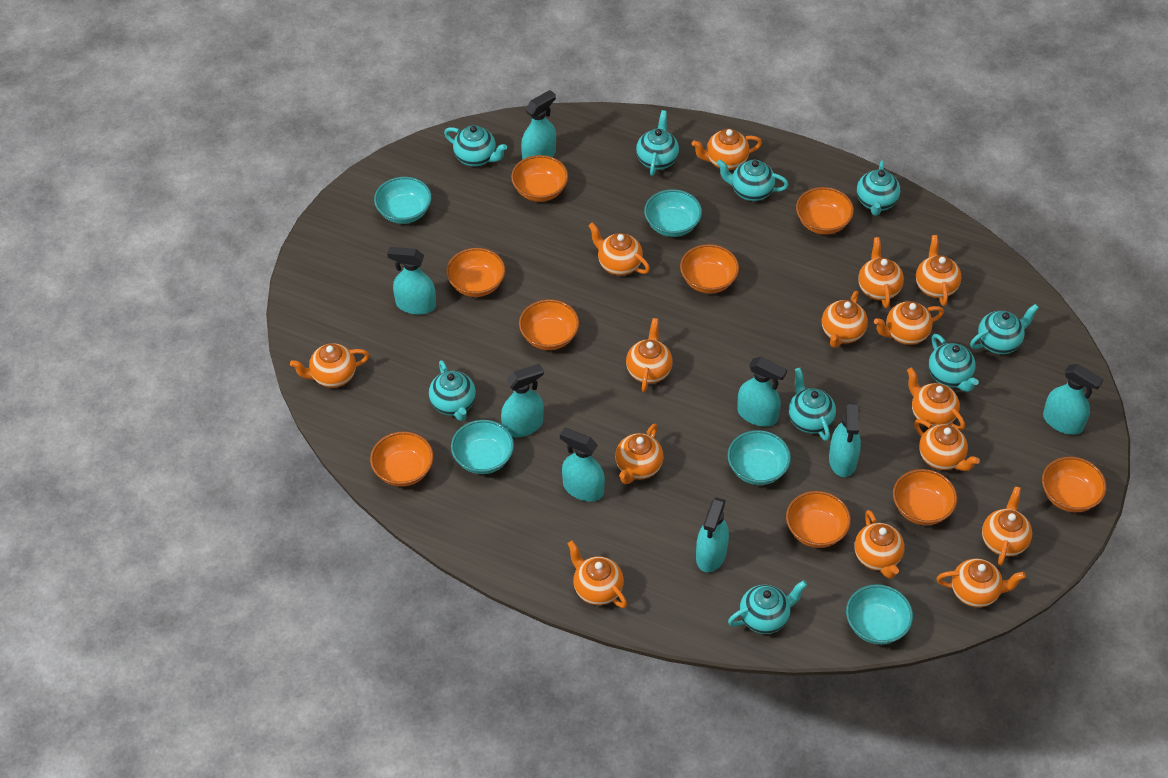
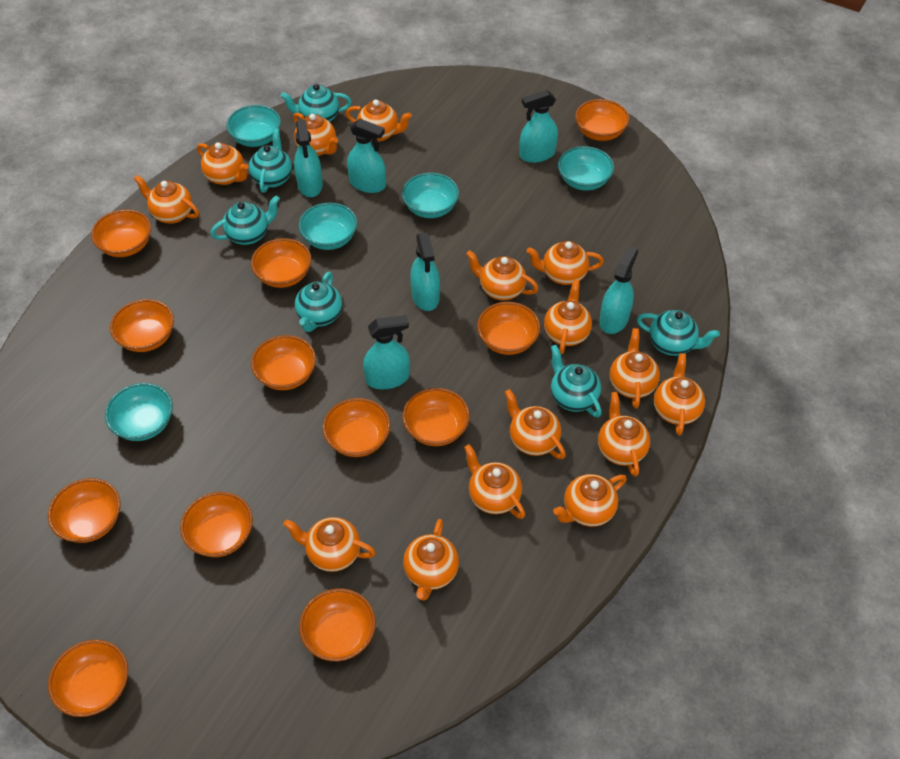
orange bowl: 9 -> 12
turquoise spray bottle: 8 -> 6
turquoise teapot: 9 -> 6

